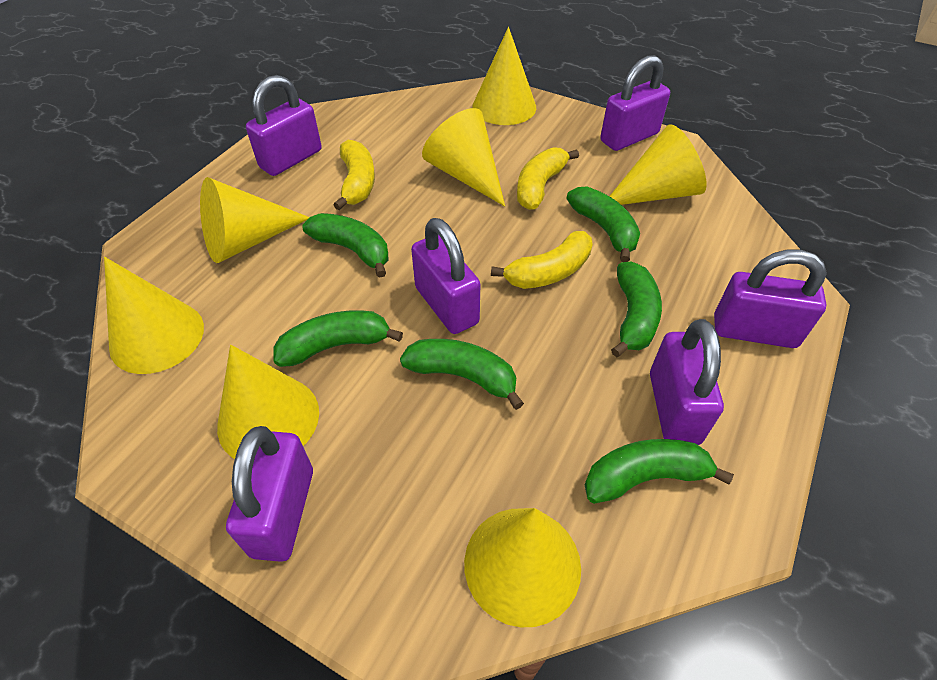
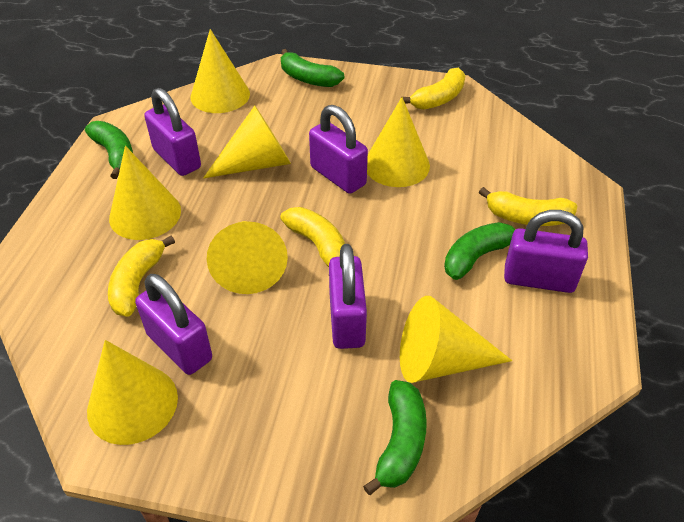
green banana: 6 -> 4
purple padlock: 6 -> 5
yellow banana: 3 -> 4

